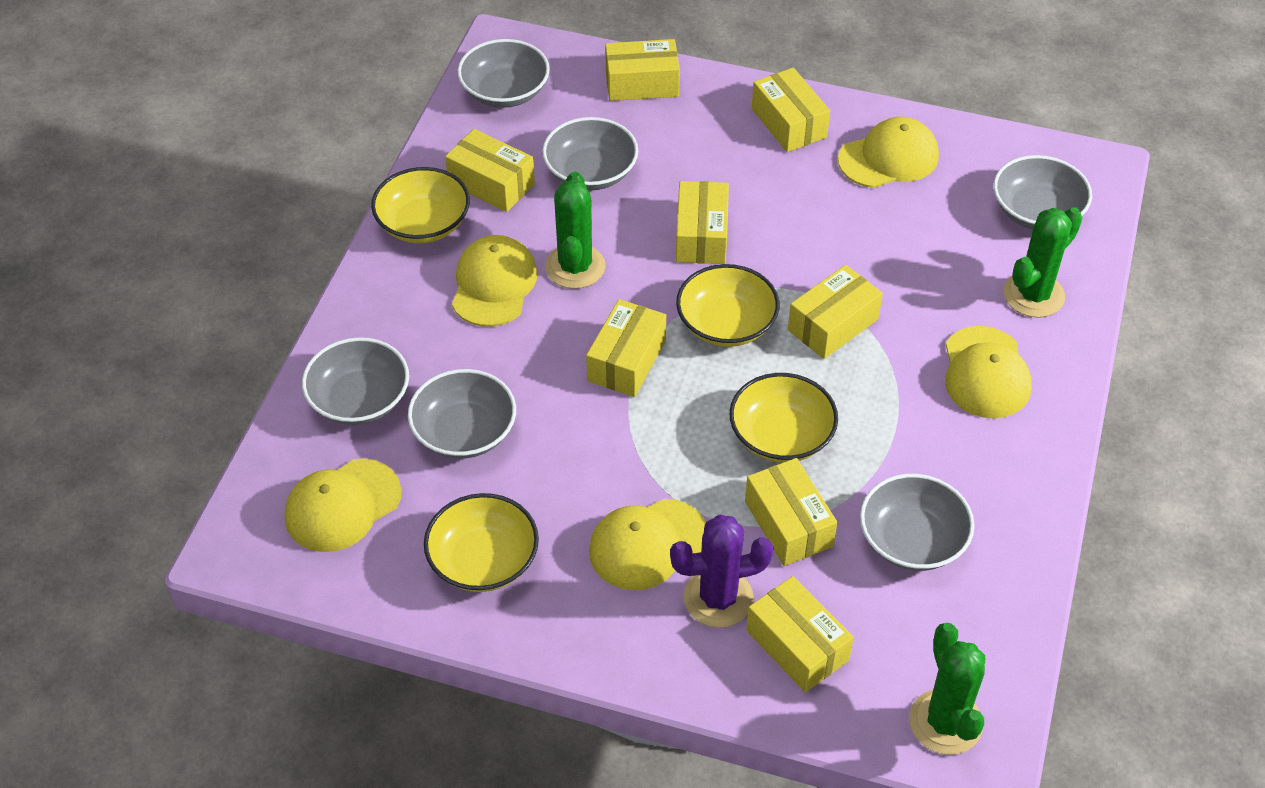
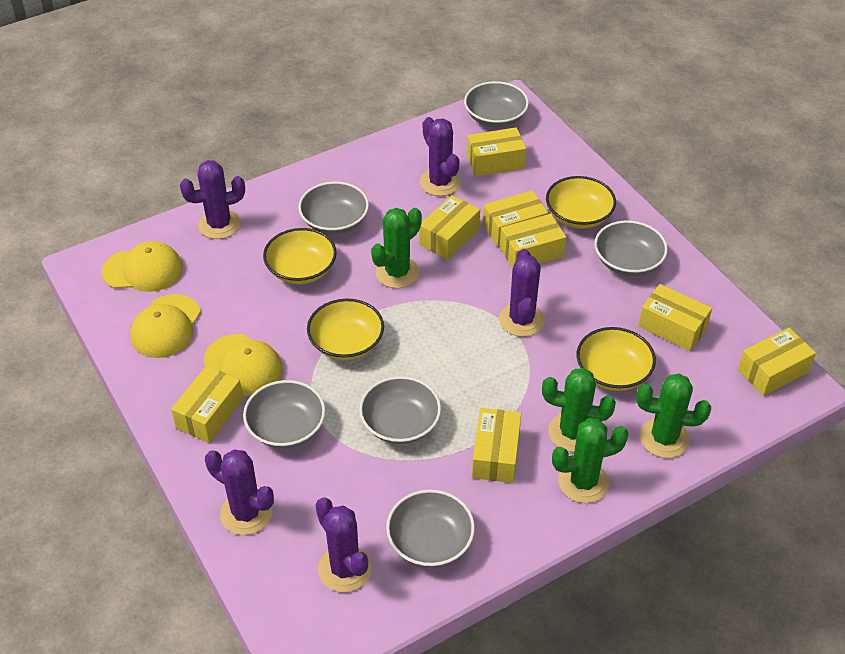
green cactus: 3 -> 4
purple cactus: 1 -> 5
yellow cap: 5 -> 3

